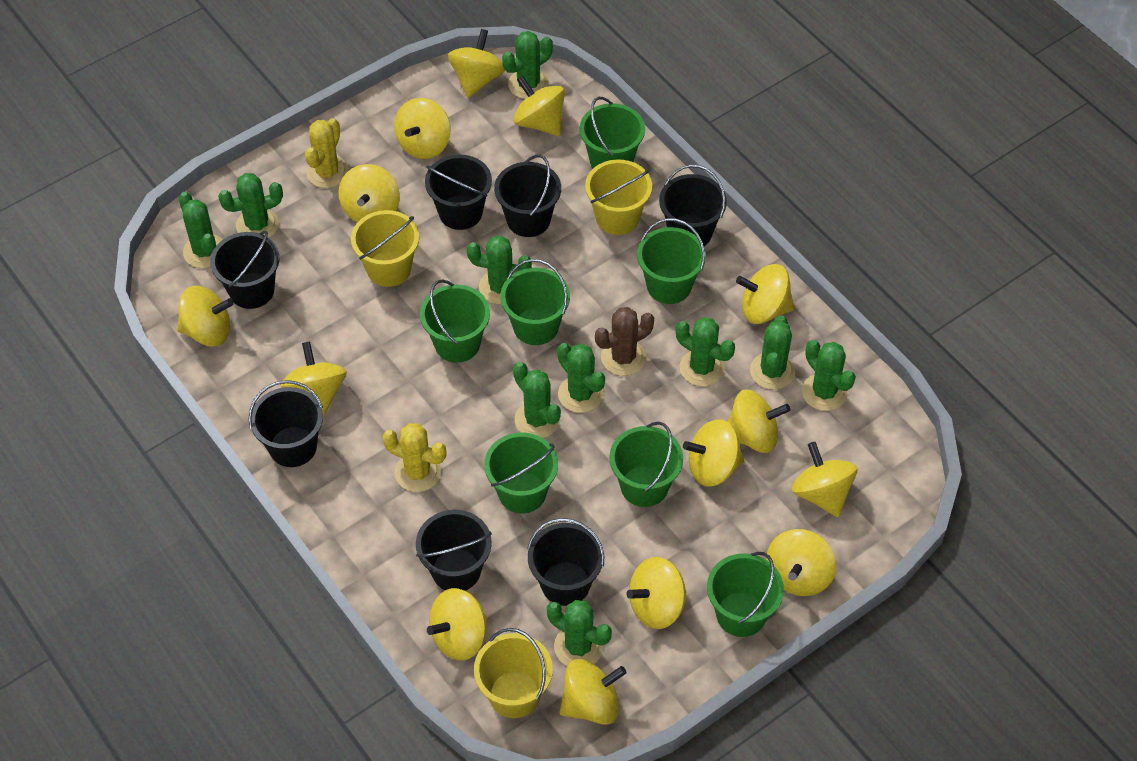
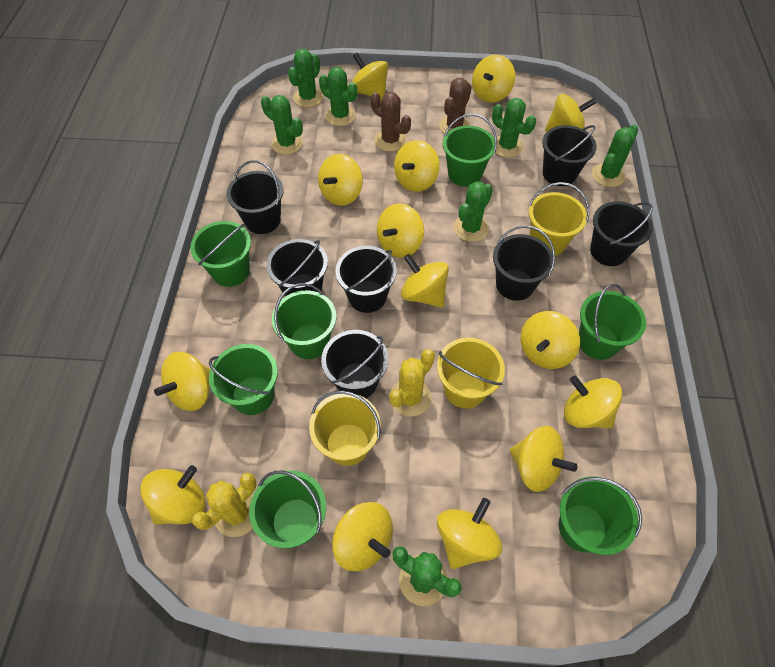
brown cactus: 1 -> 2
green cactus: 10 -> 7

